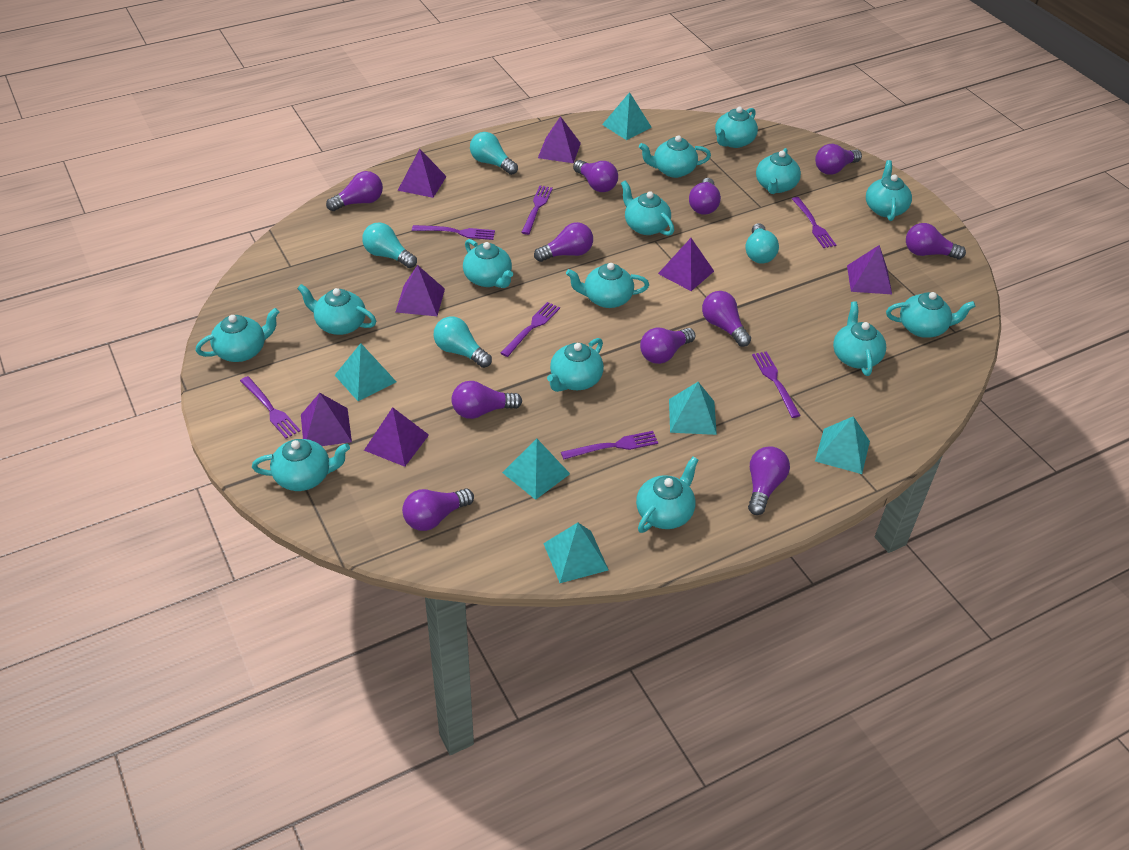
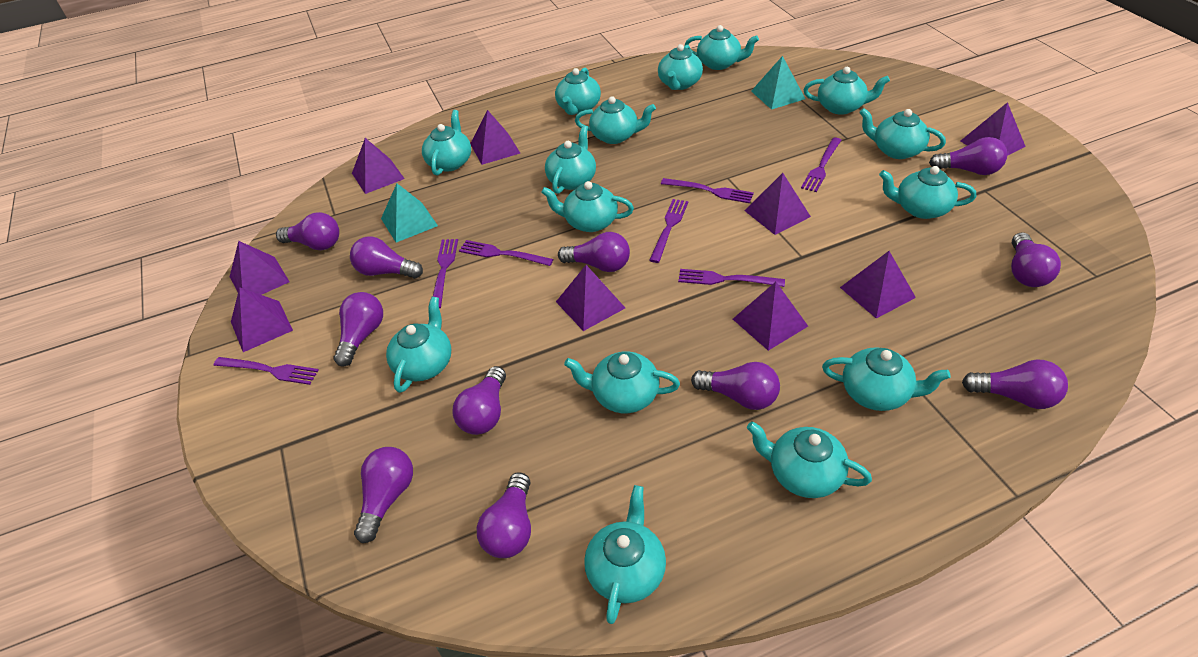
purple pyramid: 7 -> 9
turquoise light bulb: 4 -> 0
turquoise pyramid: 6 -> 2
turquoise teapot: 14 -> 15

